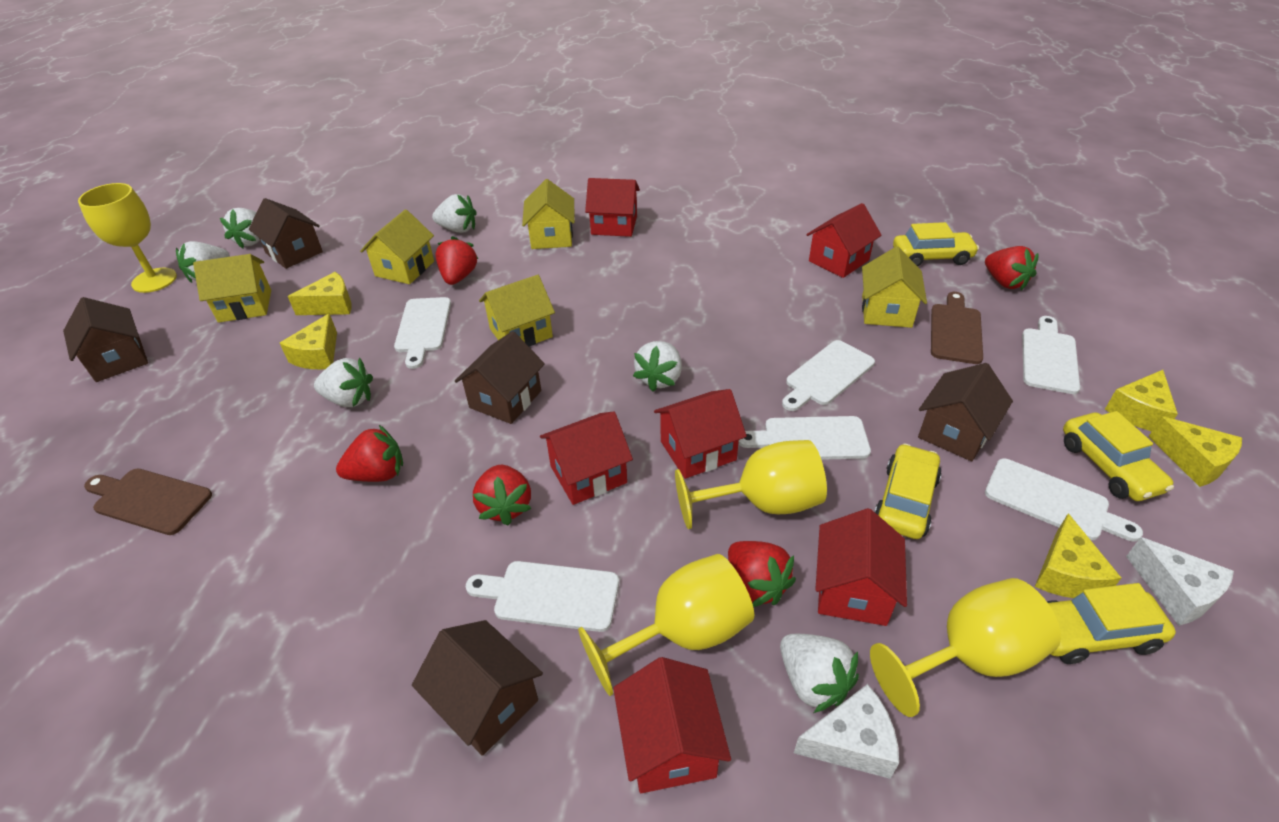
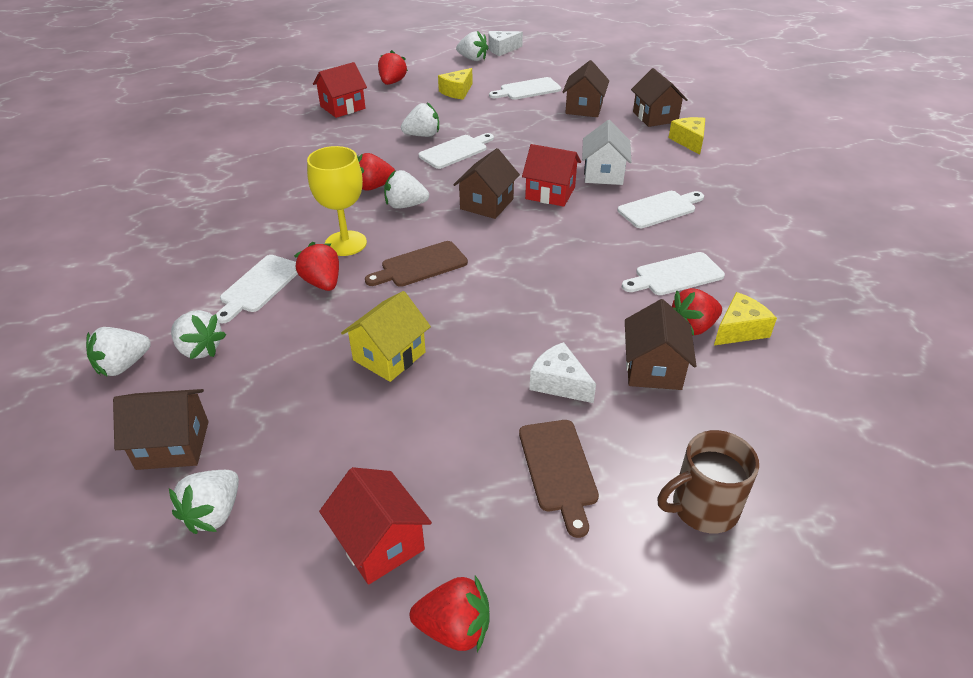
brown mug: 0 -> 1
red house: 6 -> 3
white cutting board: 6 -> 5
white house: 0 -> 1
yellow car: 4 -> 0
yellow cheese: 5 -> 3
yellow goblet: 4 -> 1
yellow house: 5 -> 1

